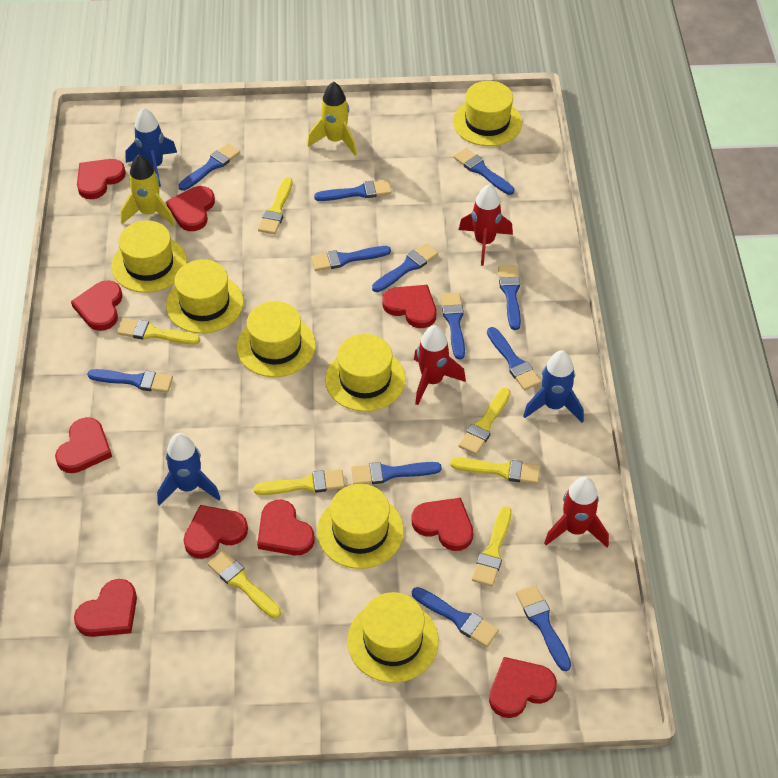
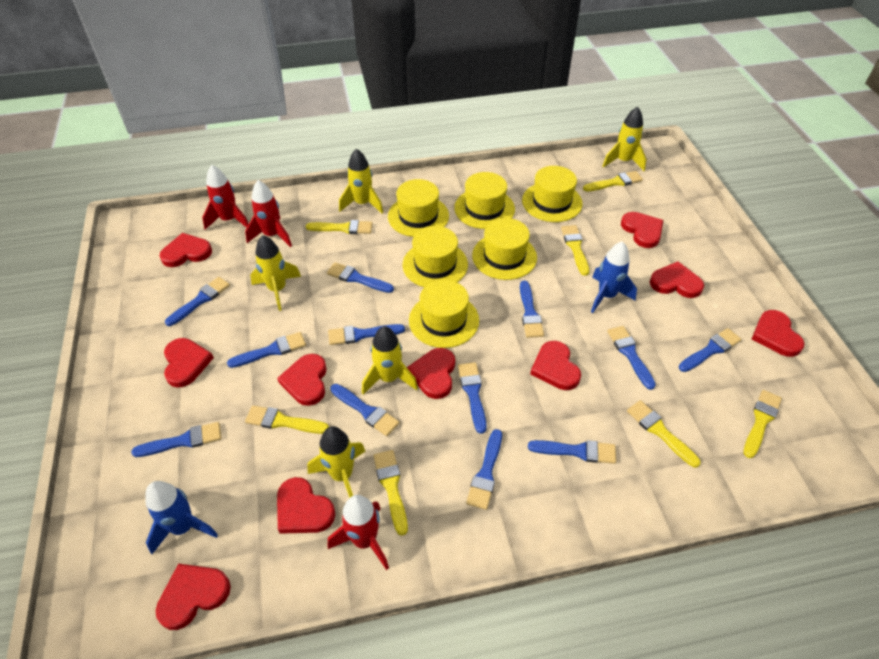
blue rocket: 3 -> 2
yellow hat: 7 -> 6
yellow rocket: 2 -> 5

